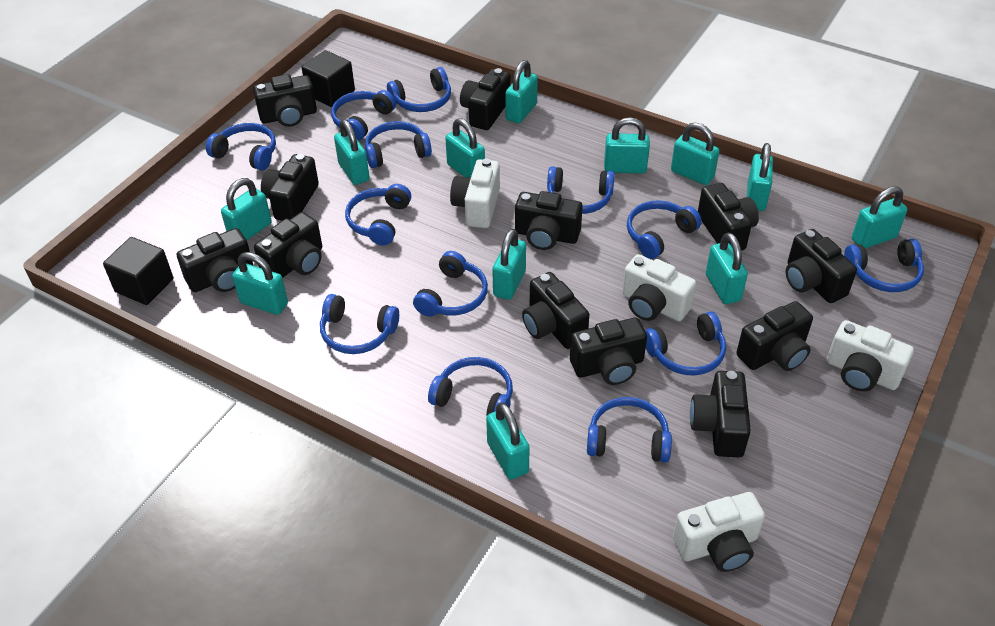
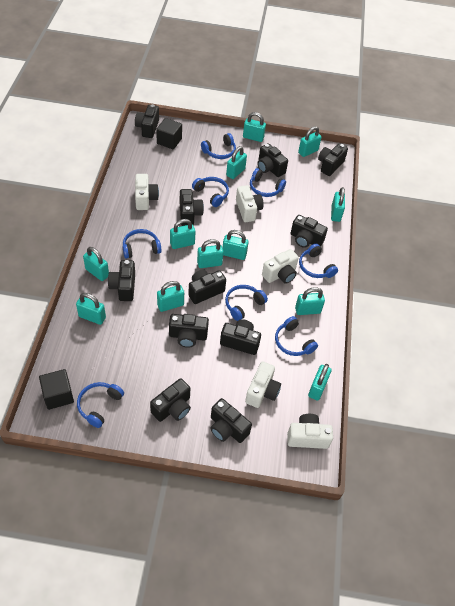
black camera: 12 -> 11
blue headphones: 13 -> 8
white camera: 4 -> 5

